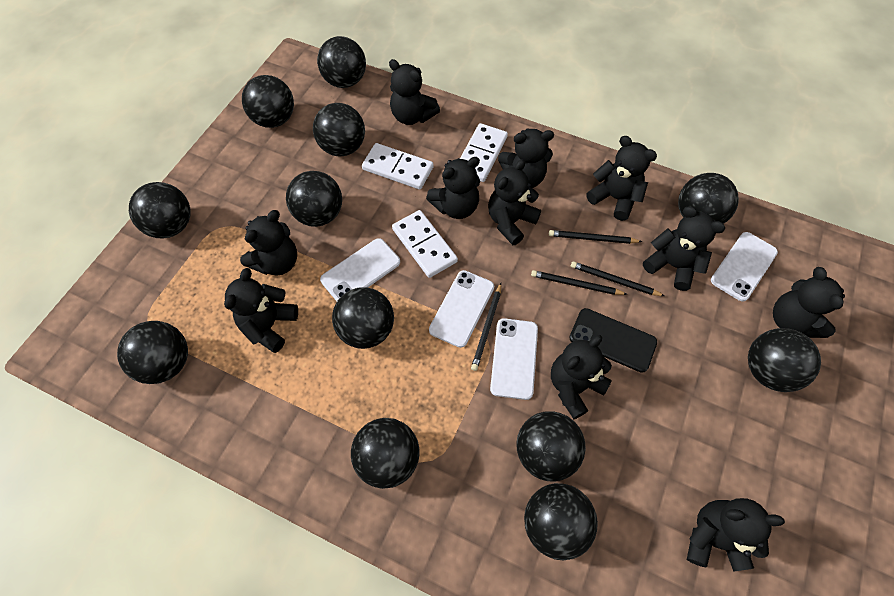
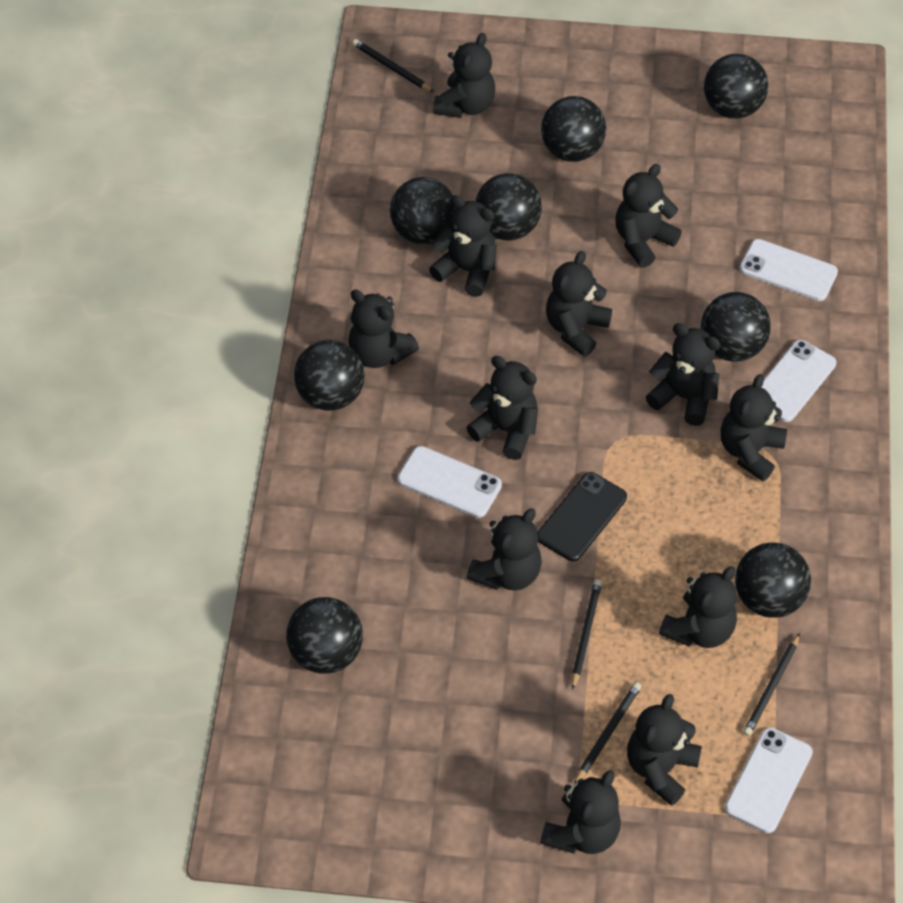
black ball: 12 -> 8
black teddy bear: 11 -> 12
white domino: 3 -> 0

